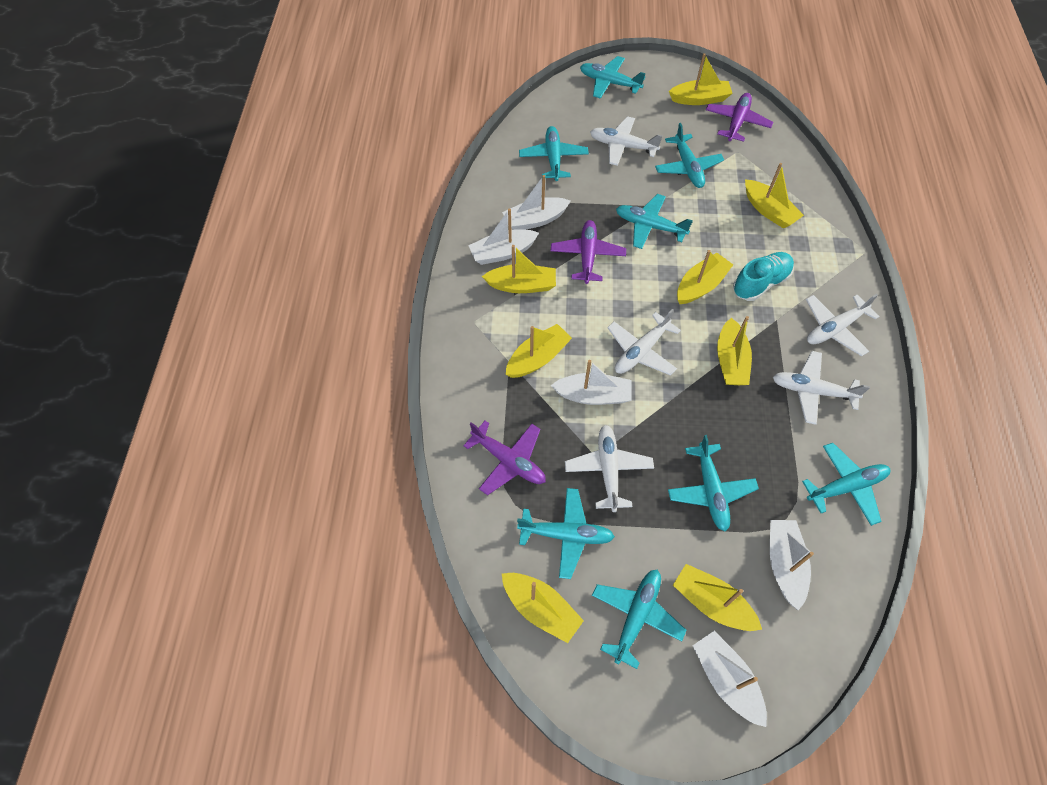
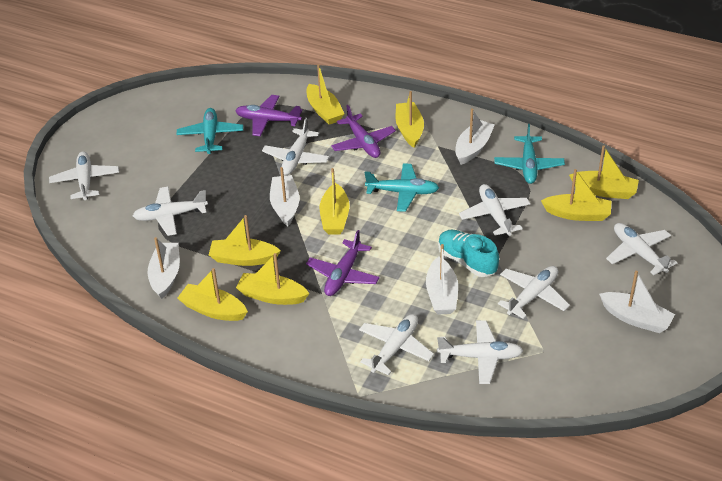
turquoise plane: 8 -> 3
white plane: 5 -> 8

